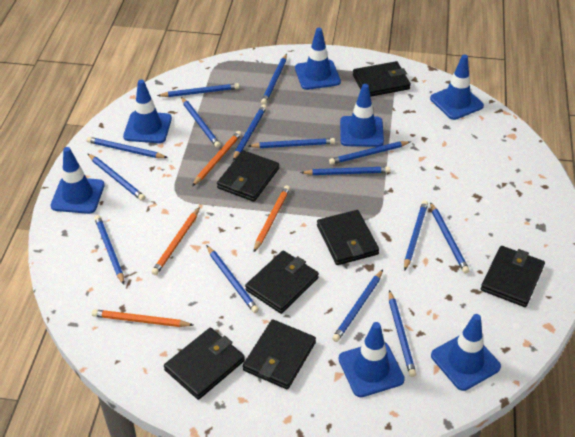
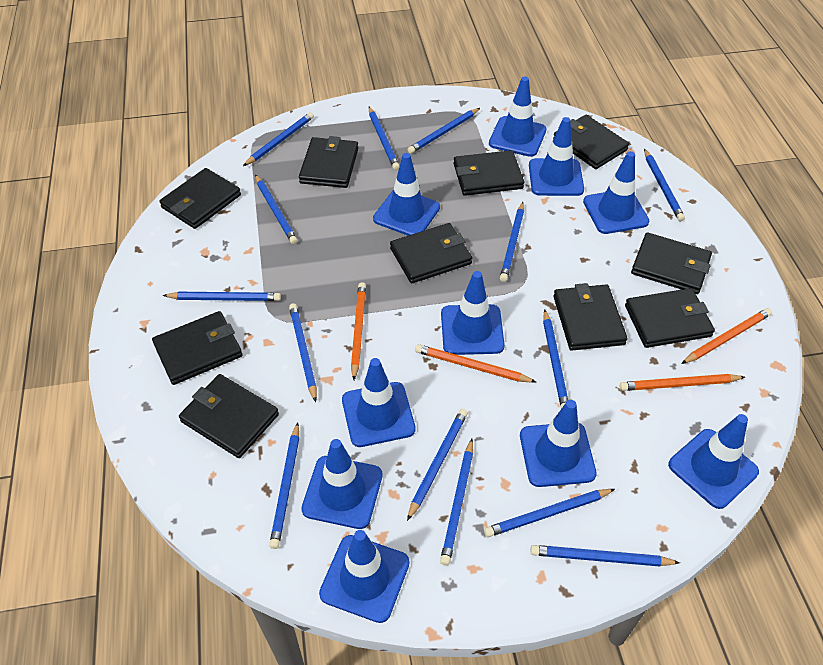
black wallet: 7 -> 10
blue pencil: 15 -> 14
blue traffic cone: 7 -> 10

